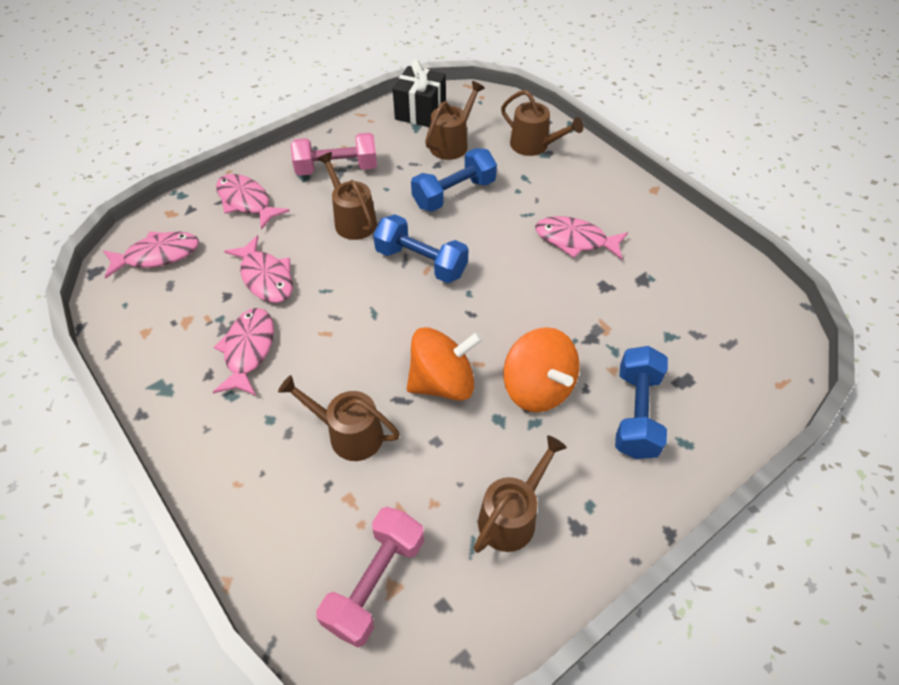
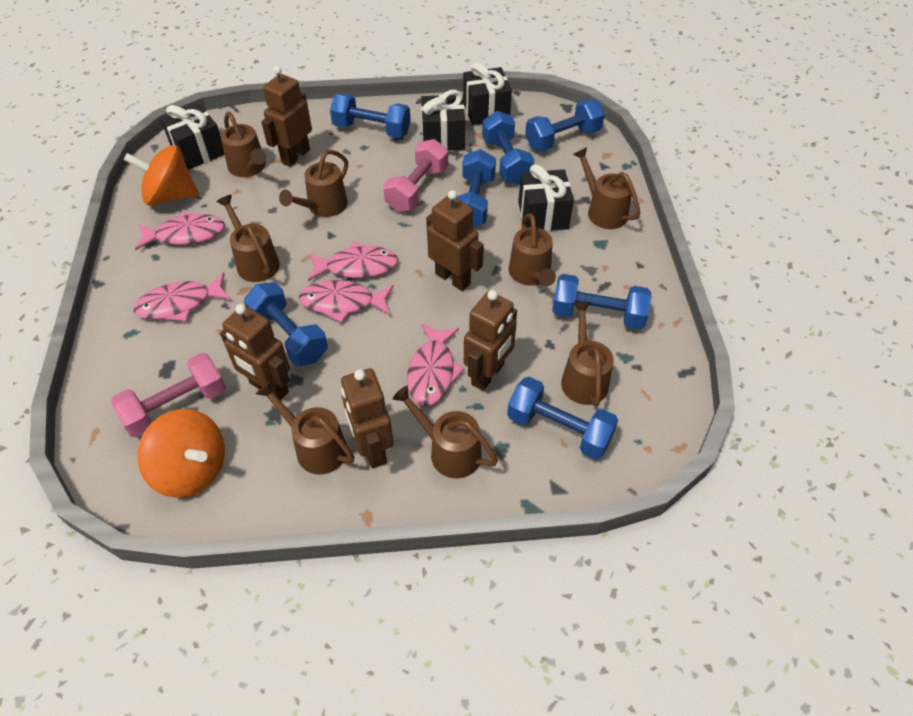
black gift: 1 -> 4
blue dumbbell: 3 -> 7
brown robot: 0 -> 5
brown watering can: 5 -> 8

